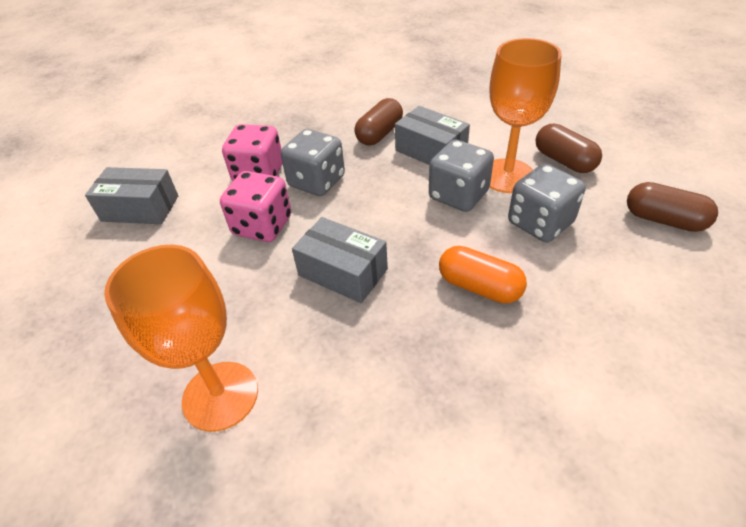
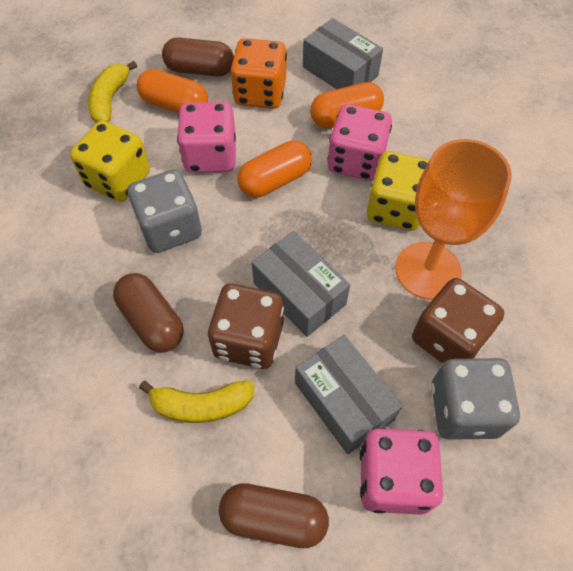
brown dice: 0 -> 2
grey dice: 3 -> 2
orange capsule: 1 -> 3
orange dice: 0 -> 1
orange goblet: 2 -> 1
pink dice: 2 -> 3
yellow banana: 0 -> 2
yellow dice: 0 -> 2

